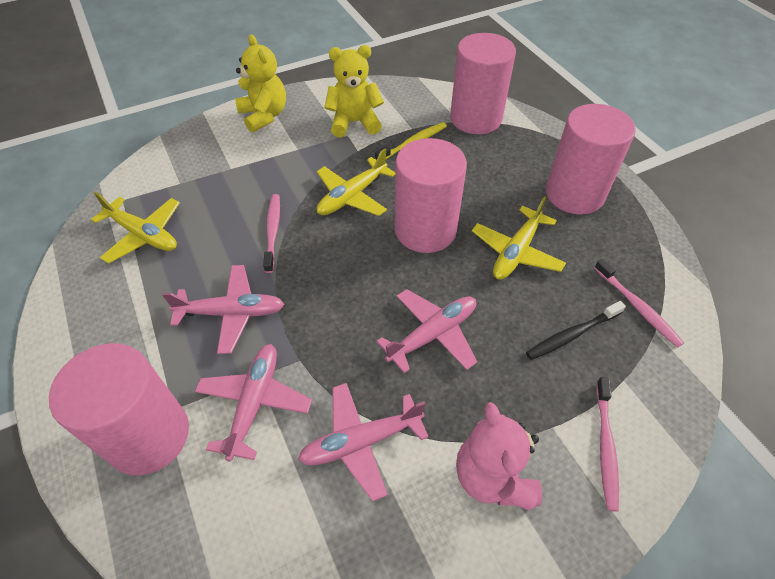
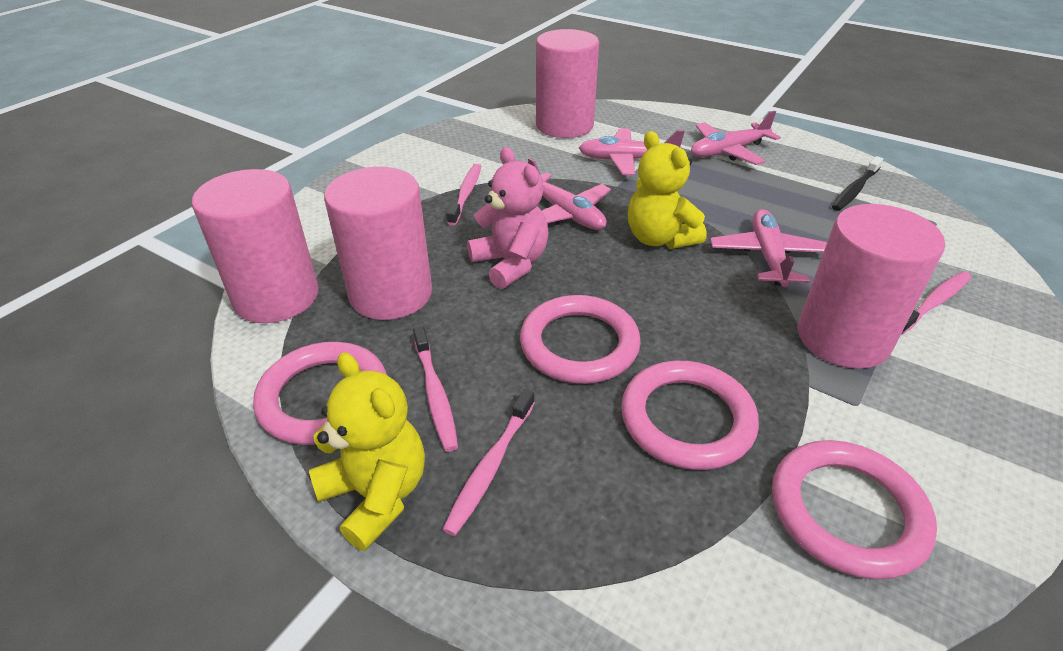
pink ring: 0 -> 4
pink toothbrush: 3 -> 4
yellow plane: 3 -> 0
yellow toothbrush: 1 -> 0

